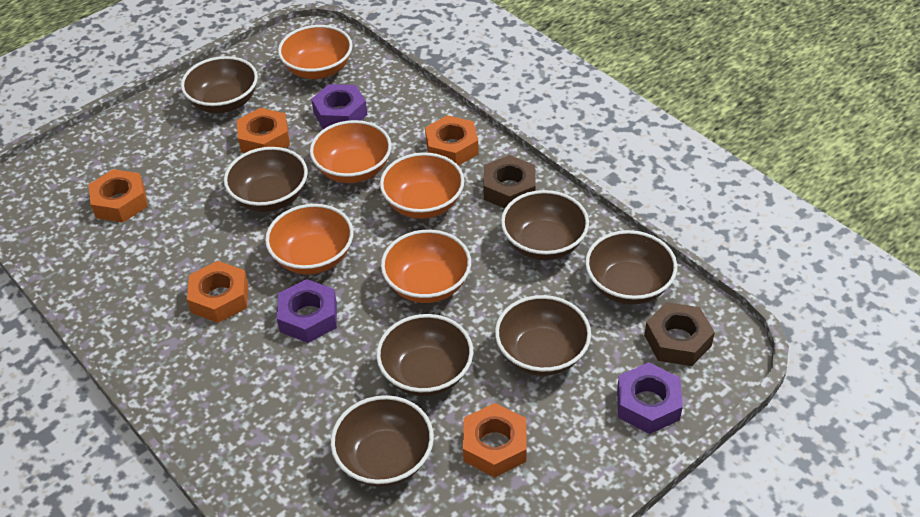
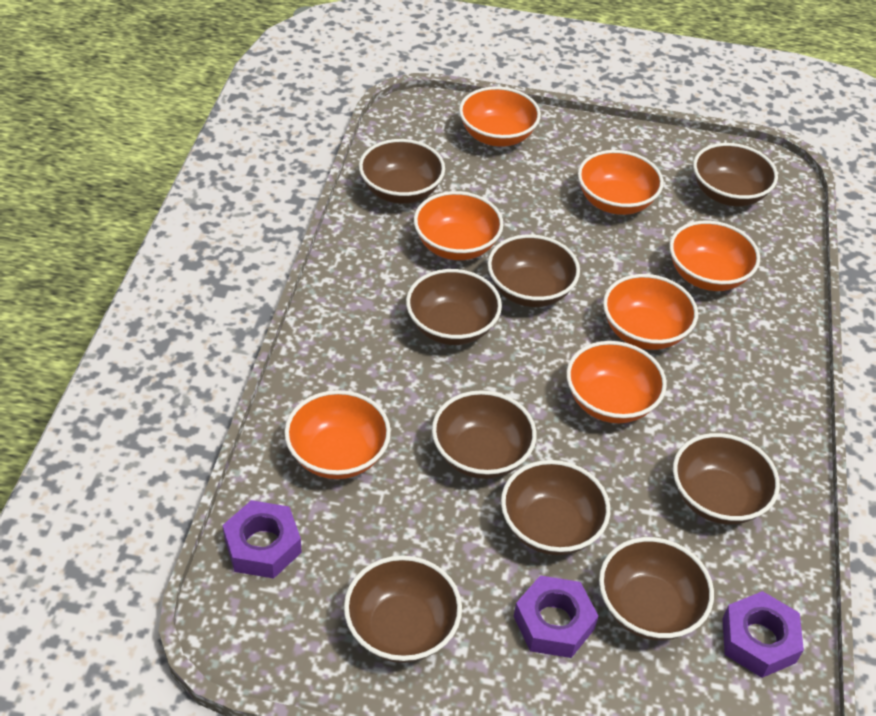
brown bowl: 7 -> 9
brown nut: 2 -> 0
orange bowl: 5 -> 7
orange nut: 5 -> 0

